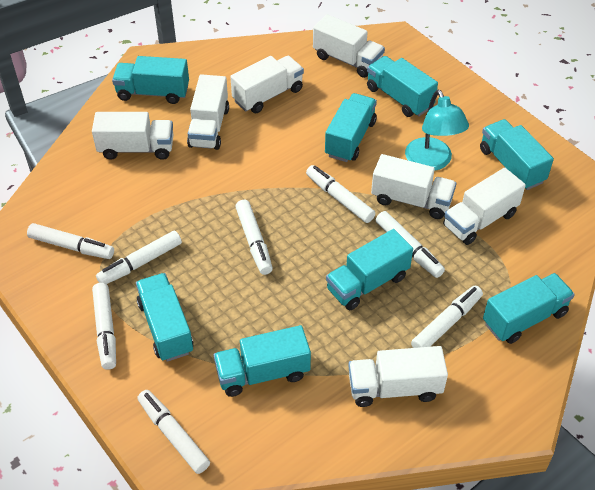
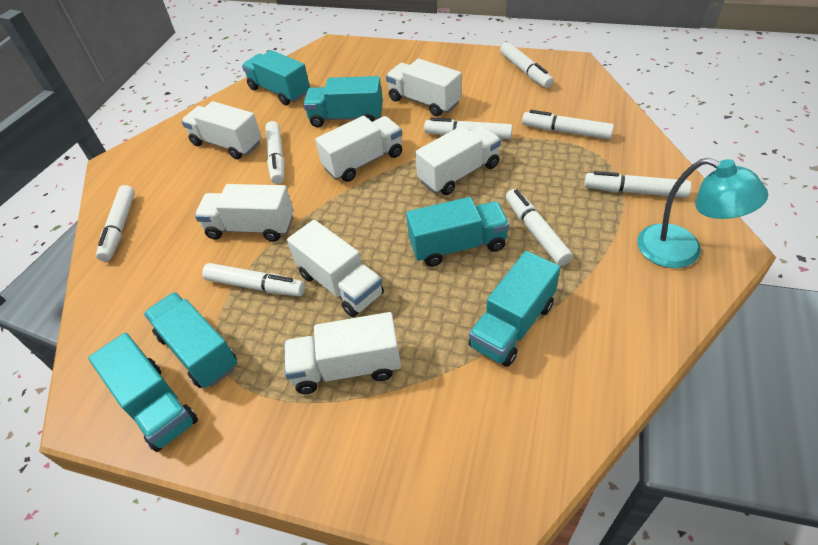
turquoise truck: 8 -> 6

